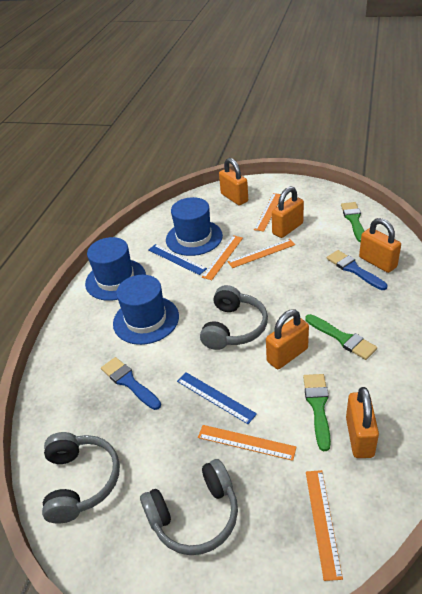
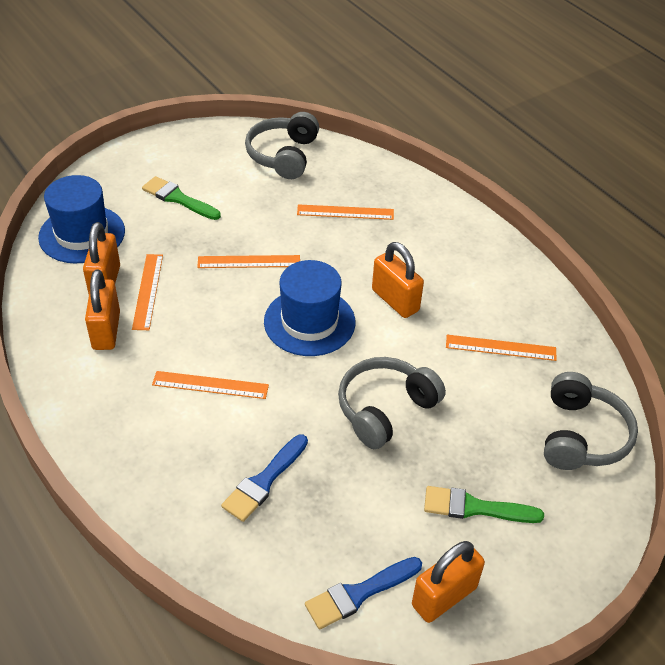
blue hat: 3 -> 2
blue ruler: 2 -> 0
green brush: 3 -> 2
orange padlock: 5 -> 4

